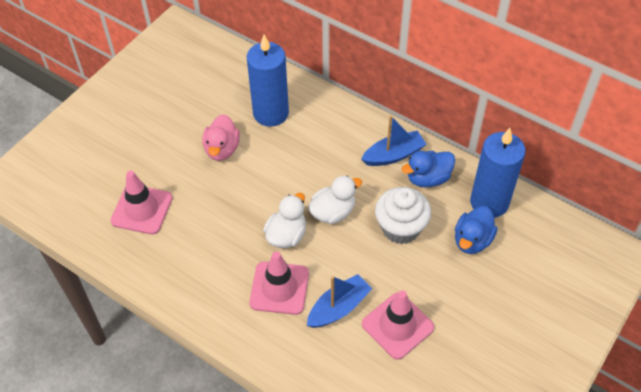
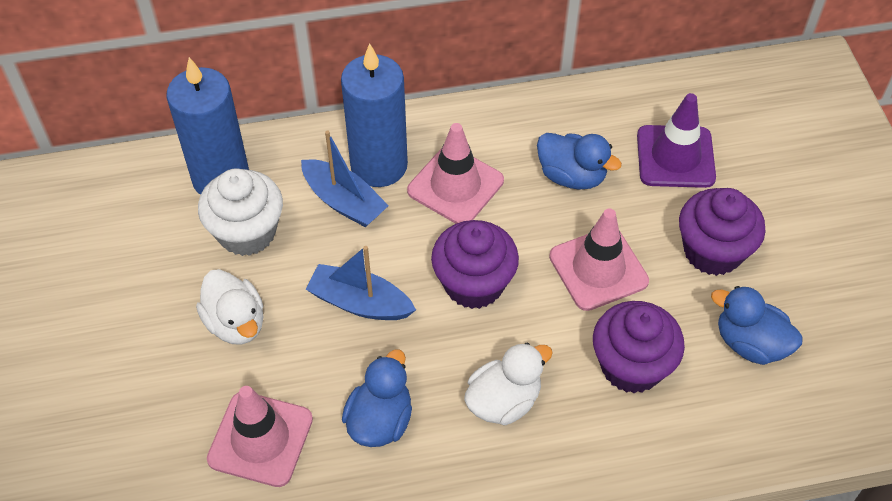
blue duck: 2 -> 3
pink duck: 1 -> 0
purple cupcake: 0 -> 3
purple traffic cone: 0 -> 1

